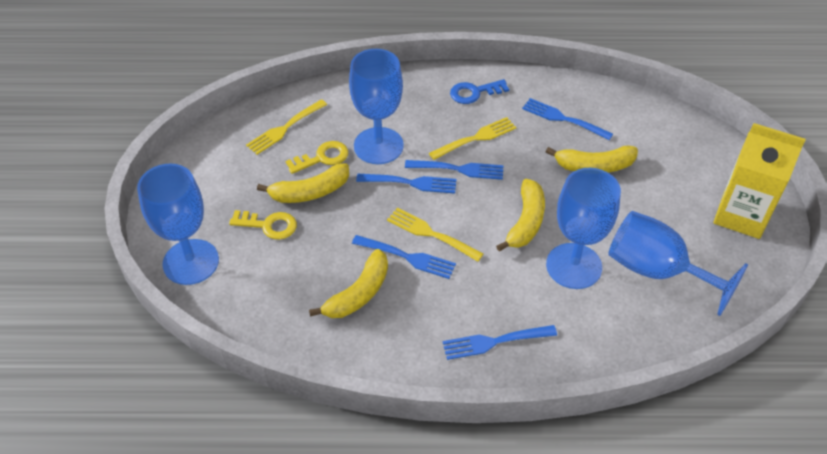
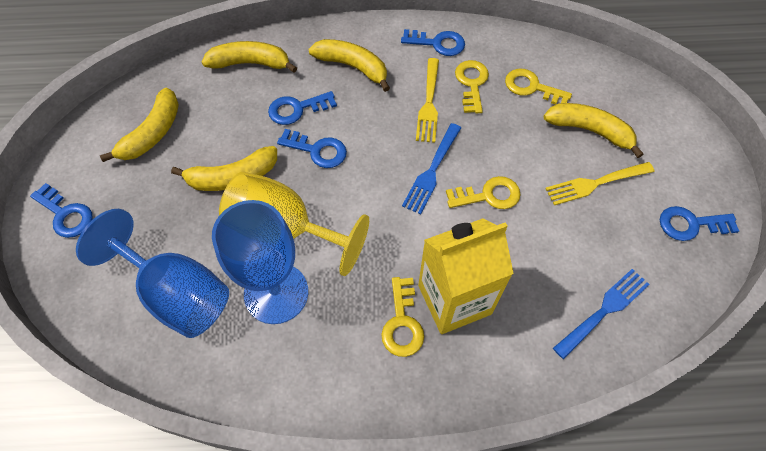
blue fork: 5 -> 2
blue goblet: 4 -> 2
blue key: 1 -> 5
yellow banana: 4 -> 5
yellow fork: 3 -> 2
yellow goblet: 0 -> 1
yellow key: 2 -> 4

